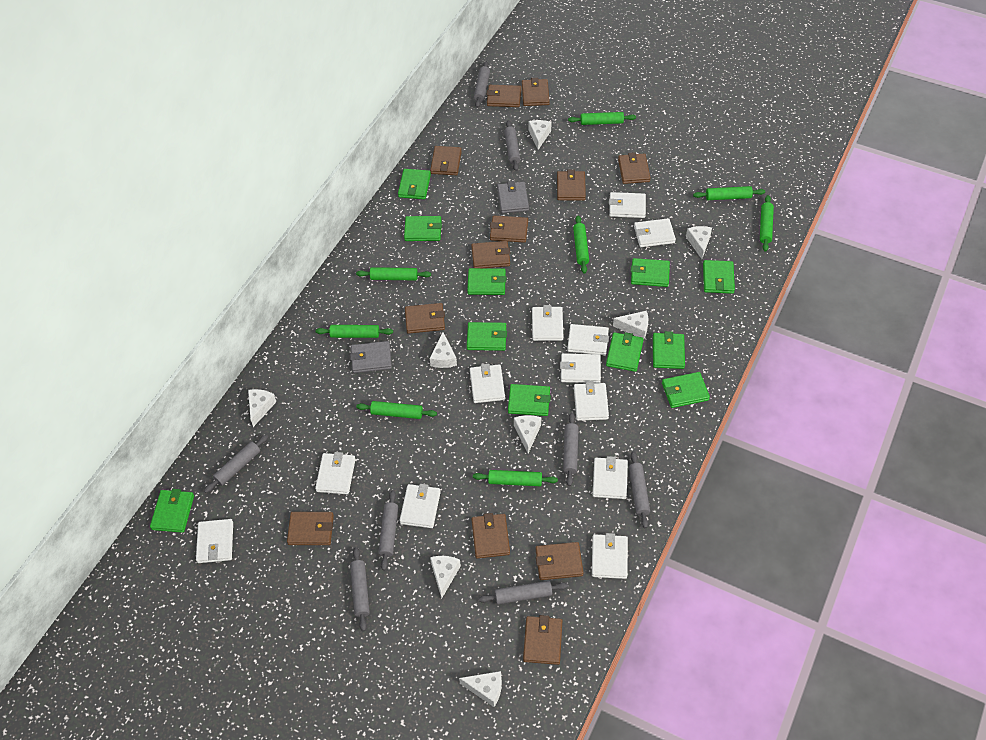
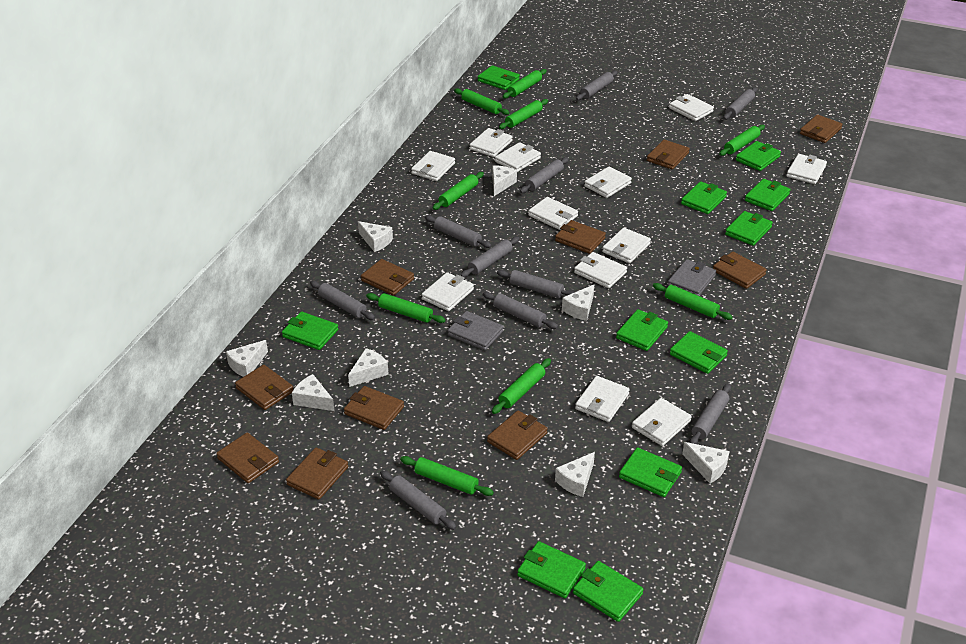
brown wallet: 12 -> 10
green rolling pin: 8 -> 9
grey rolling pin: 8 -> 10

